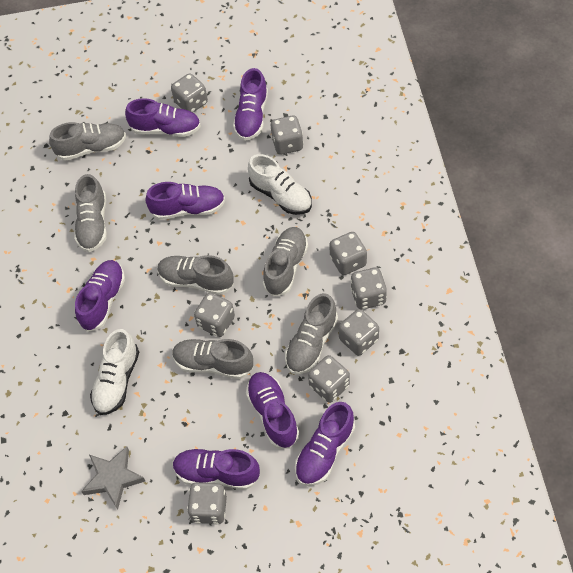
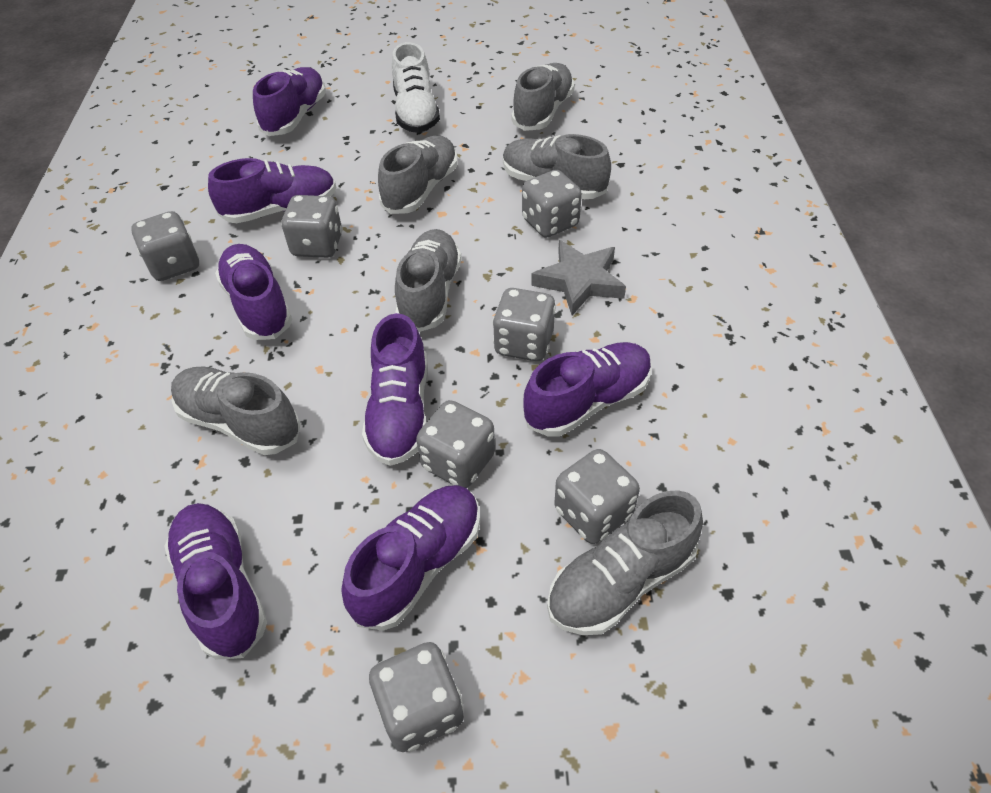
grey dice: 8 -> 7
white shoe: 2 -> 1

